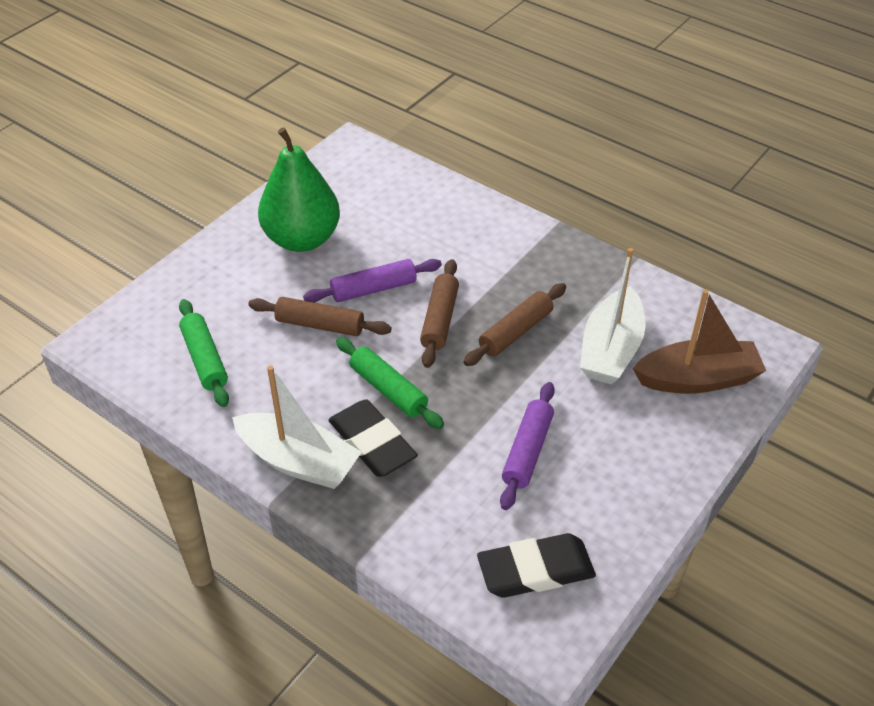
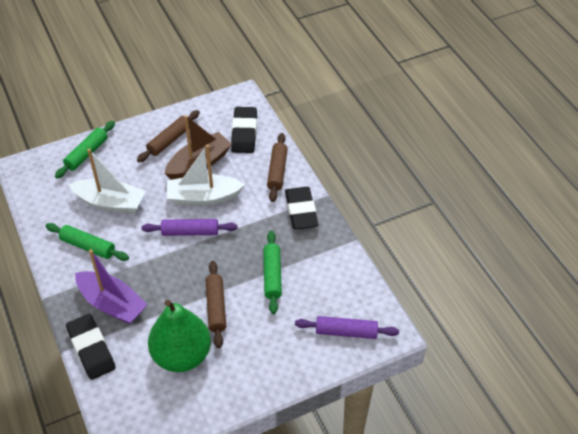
black eraser: 2 -> 3
green rolling pin: 2 -> 3
purple boat: 0 -> 1

